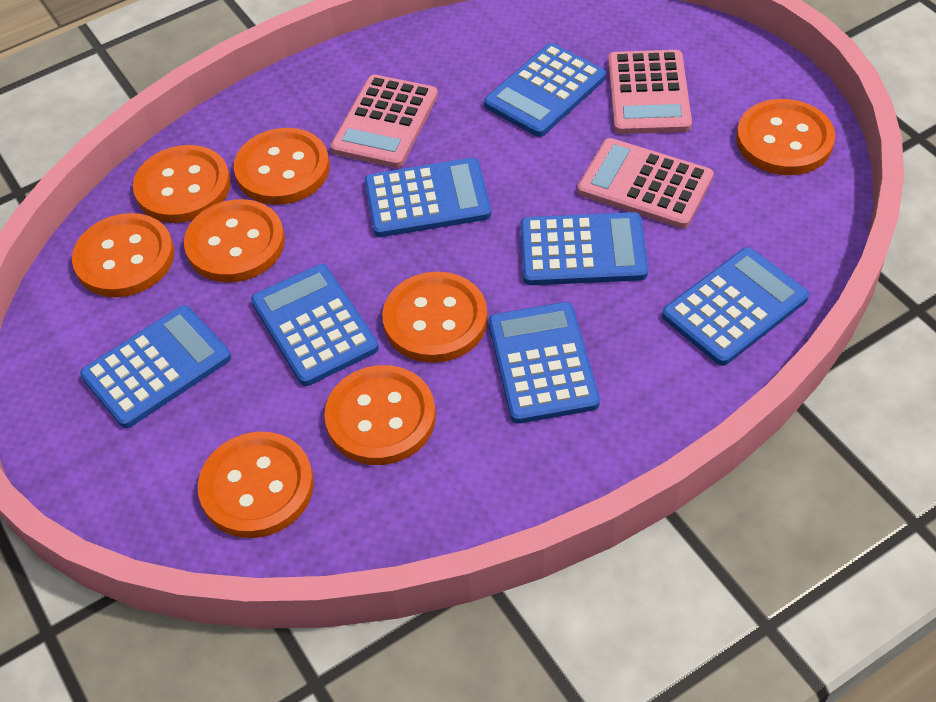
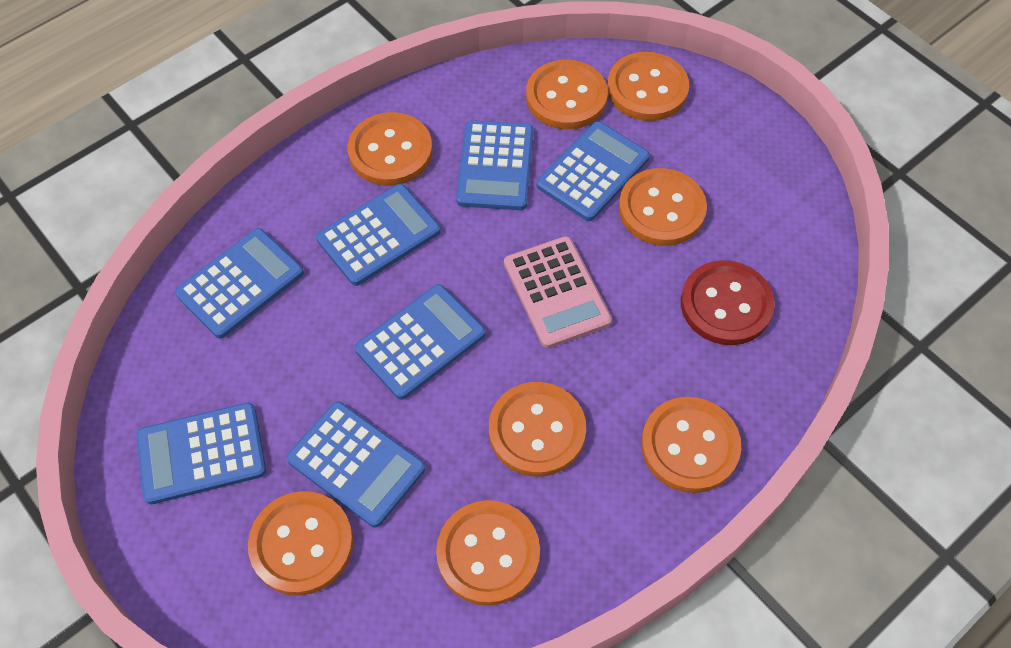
pink calculator: 3 -> 1
red button: 0 -> 1

